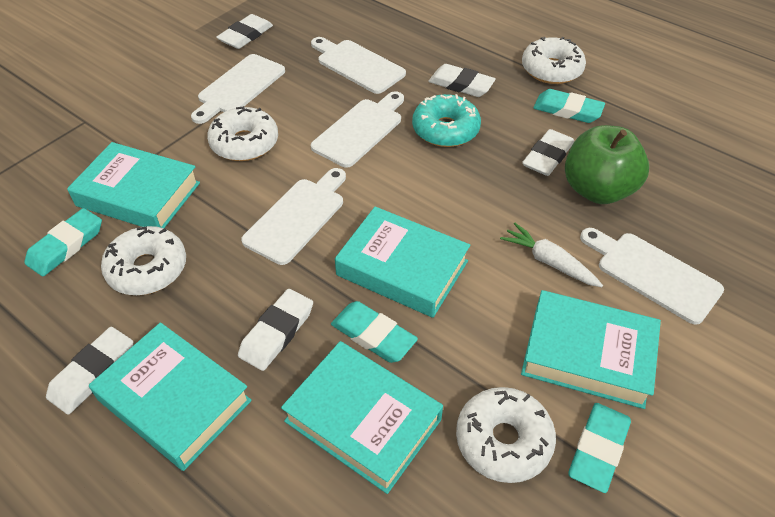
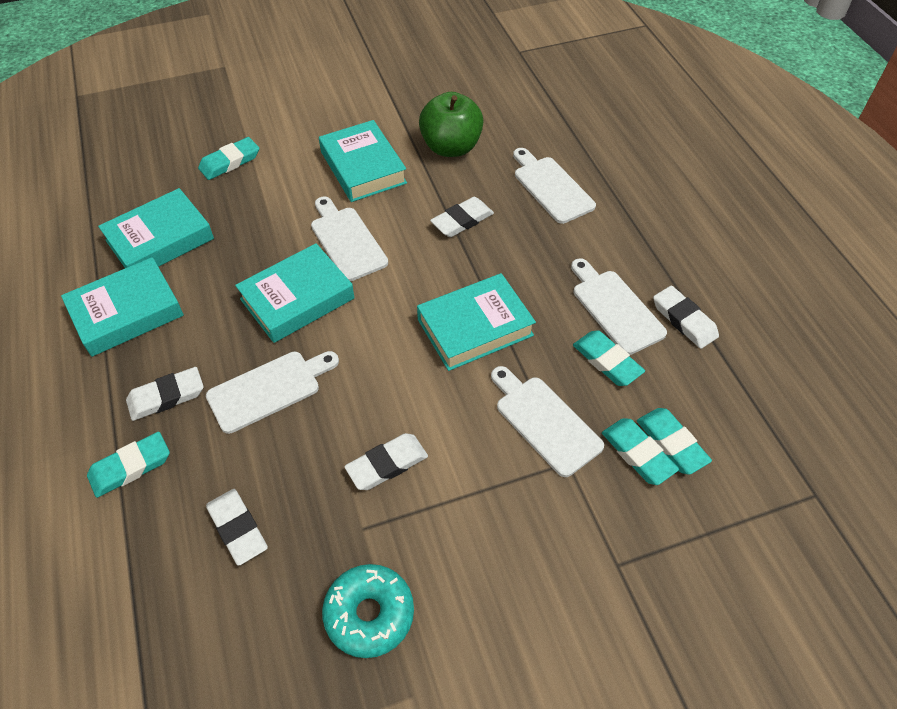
turquoise eraser: 4 -> 5
white carrot: 1 -> 0
white donut: 4 -> 0

